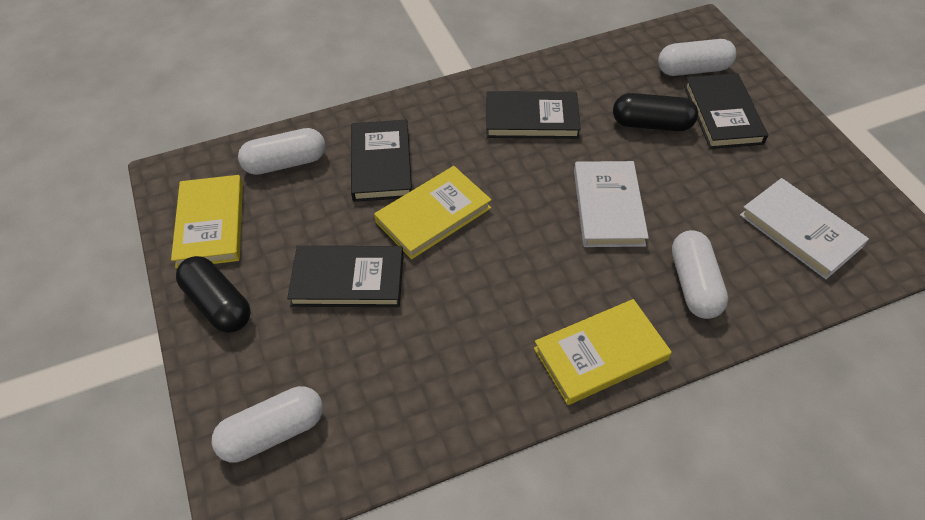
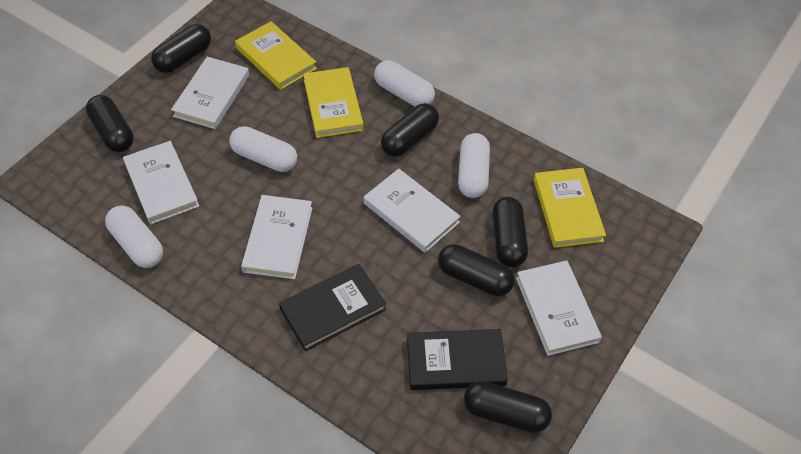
black book: 4 -> 2
black capsule: 2 -> 6
white book: 2 -> 5

